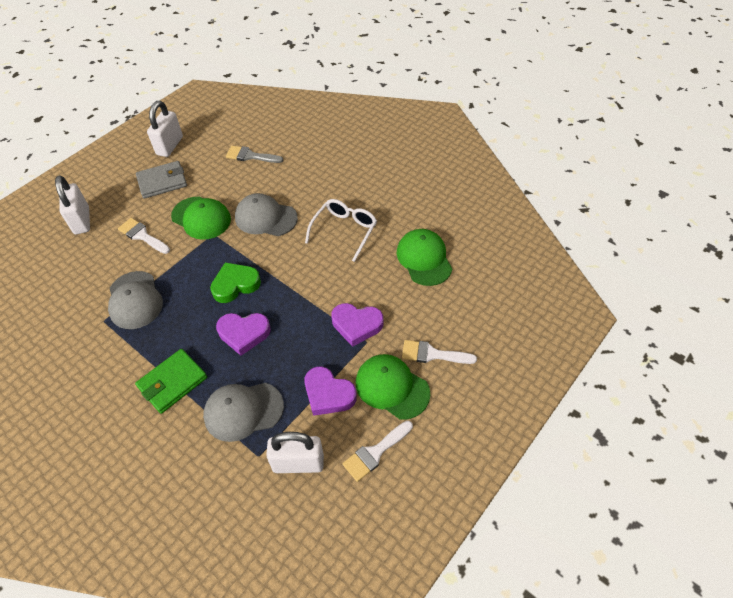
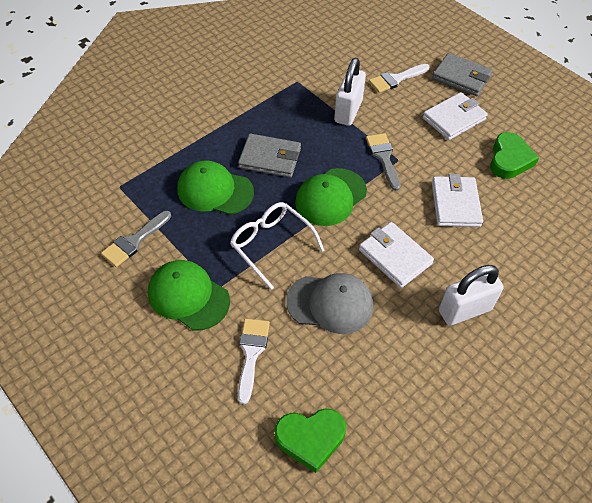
green heart: 1 -> 2
green wallet: 1 -> 0
grey brush: 1 -> 2
grey cap: 3 -> 1
grey wallet: 1 -> 2
purple heart: 3 -> 0
white brush: 3 -> 2
white padlock: 3 -> 2
white wallet: 0 -> 3

